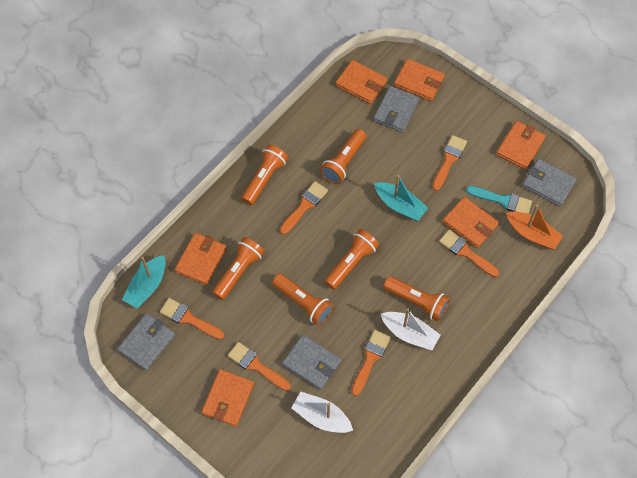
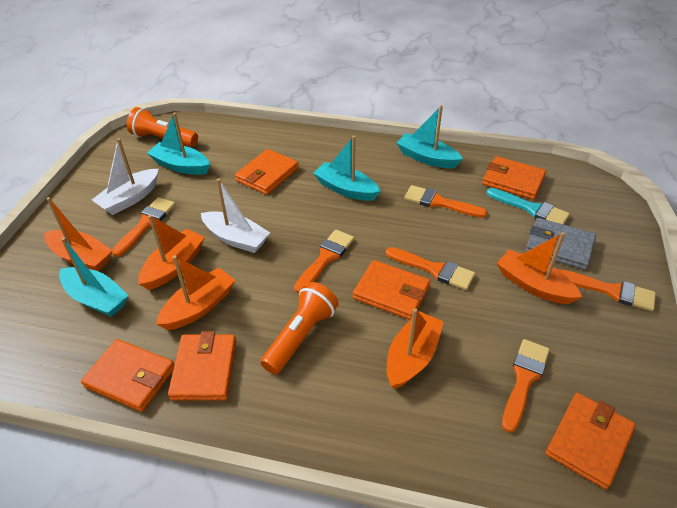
grey wallet: 4 -> 1
orange boat: 1 -> 5
orange flashlight: 6 -> 2
turquoise boat: 2 -> 4

